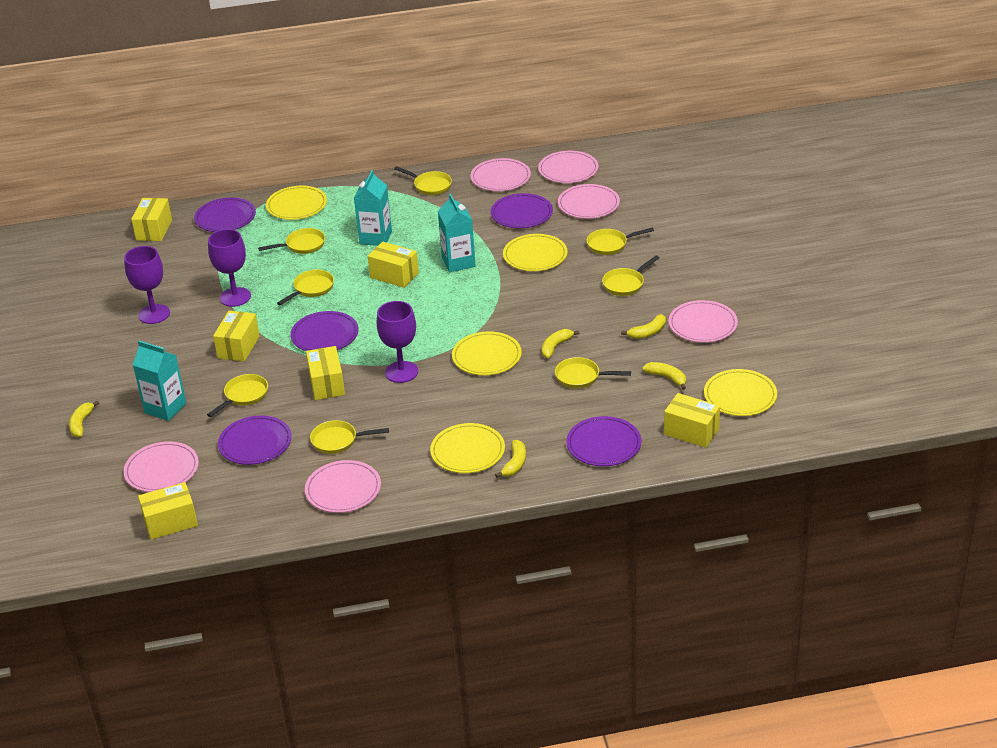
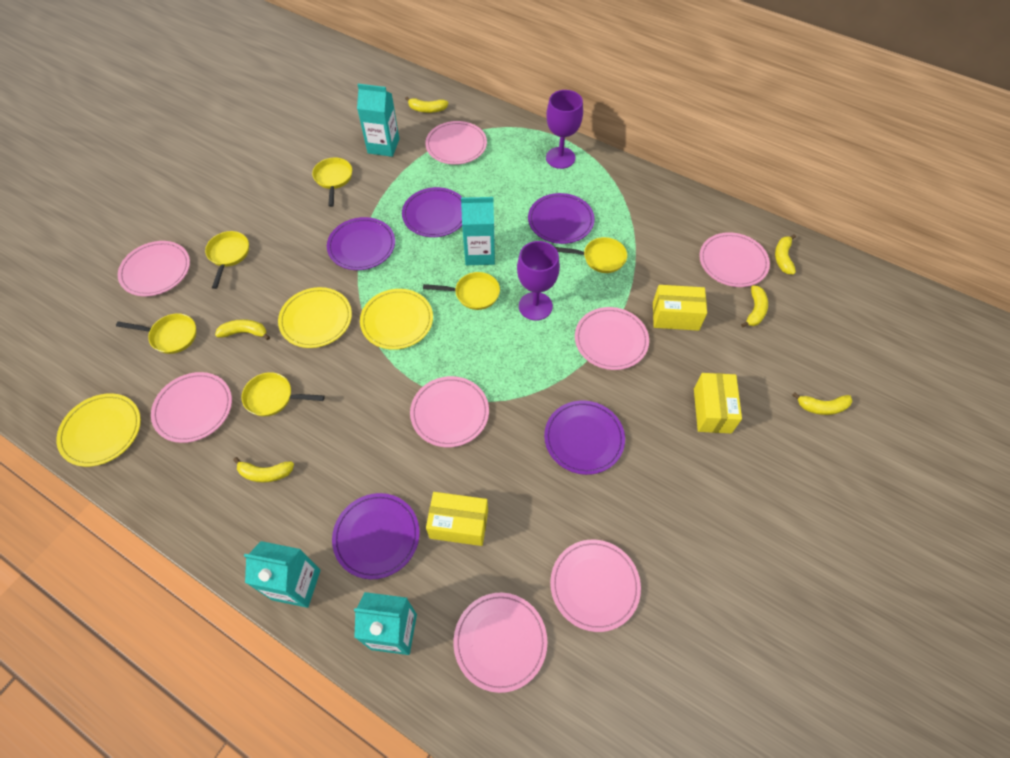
pink plate: 6 -> 8
purple goblet: 3 -> 2
turquoise carton: 3 -> 4
yellow banana: 5 -> 6
yellow box: 6 -> 3
yellow pan: 8 -> 6
yellow plate: 5 -> 3

